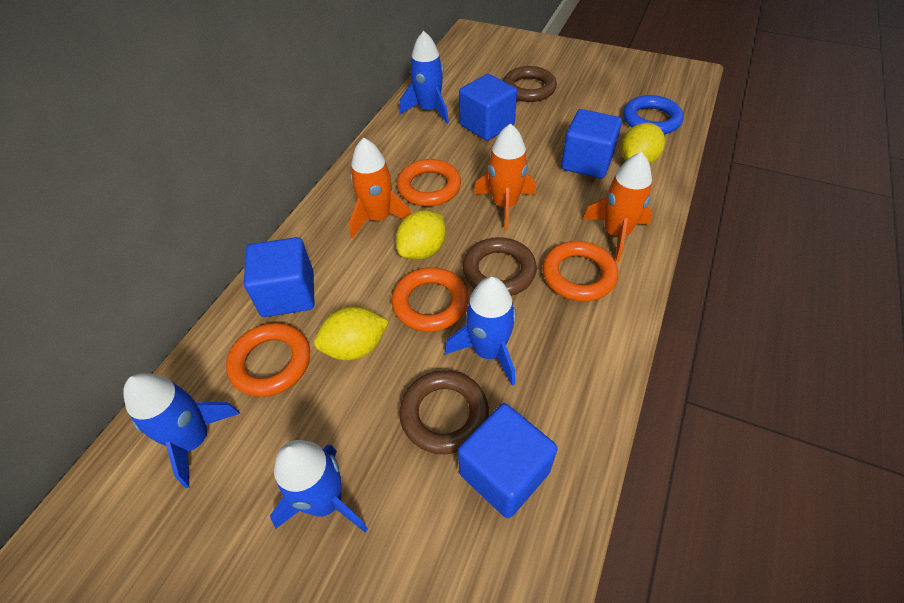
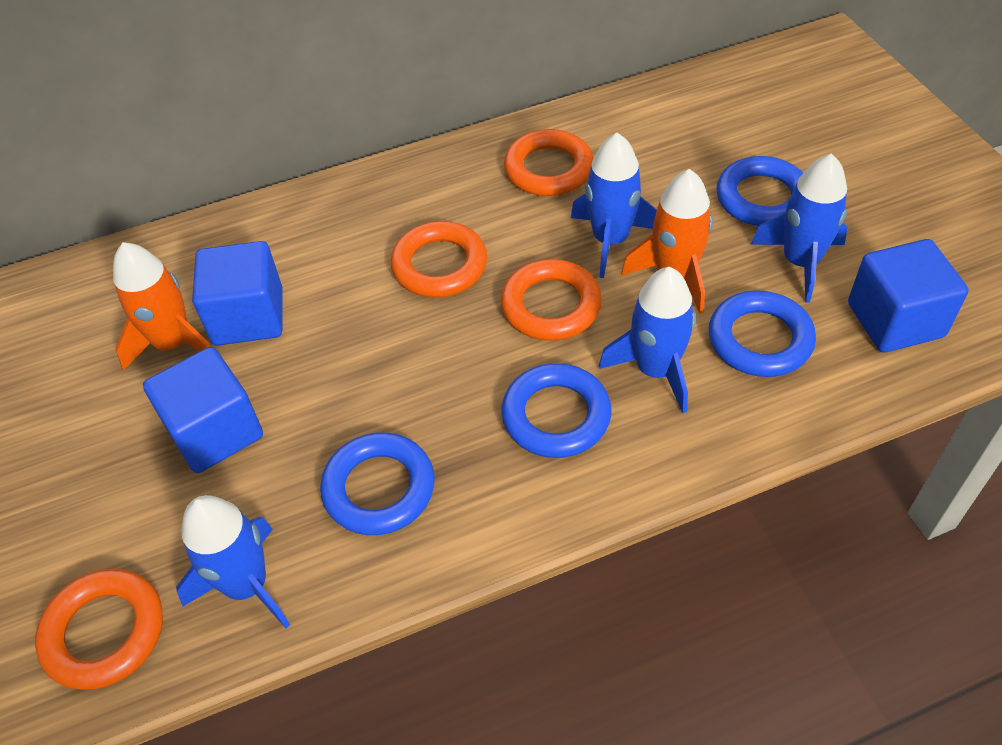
blue cube: 4 -> 3
blue ring: 1 -> 4
brown ring: 3 -> 0
orange rocket: 3 -> 2
yellow lemon: 3 -> 0

